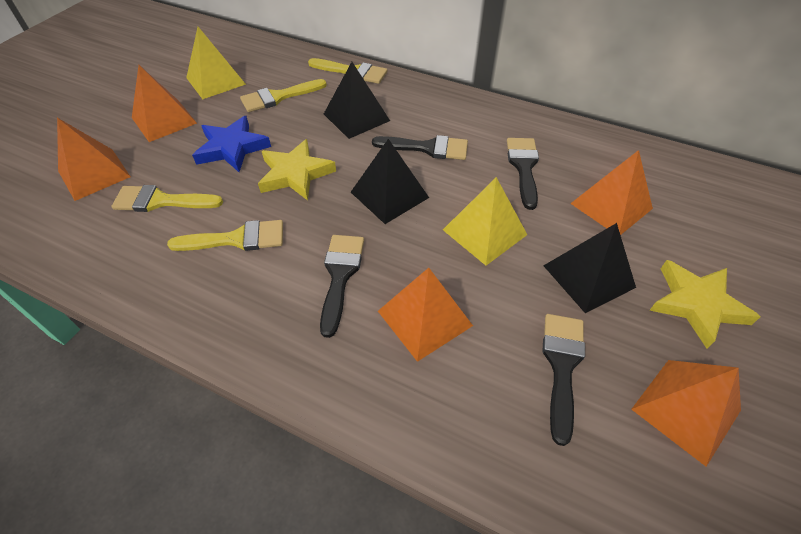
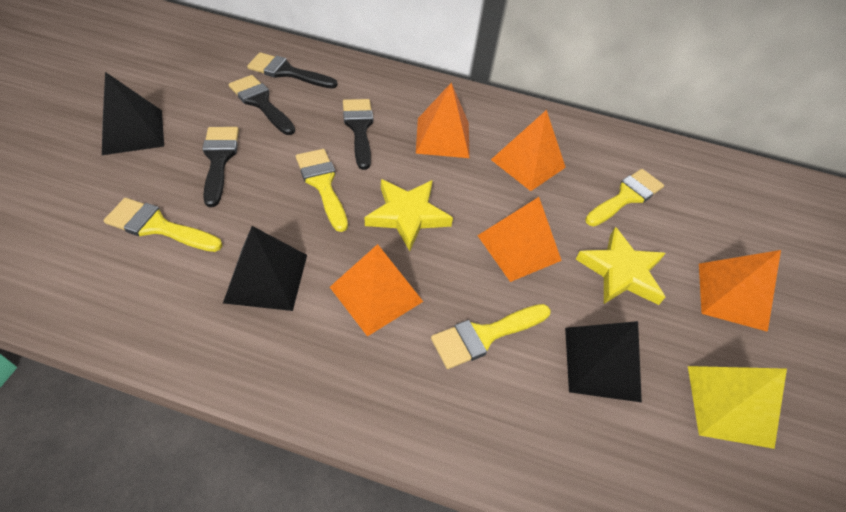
blue star: 1 -> 0
yellow pyramid: 2 -> 1

